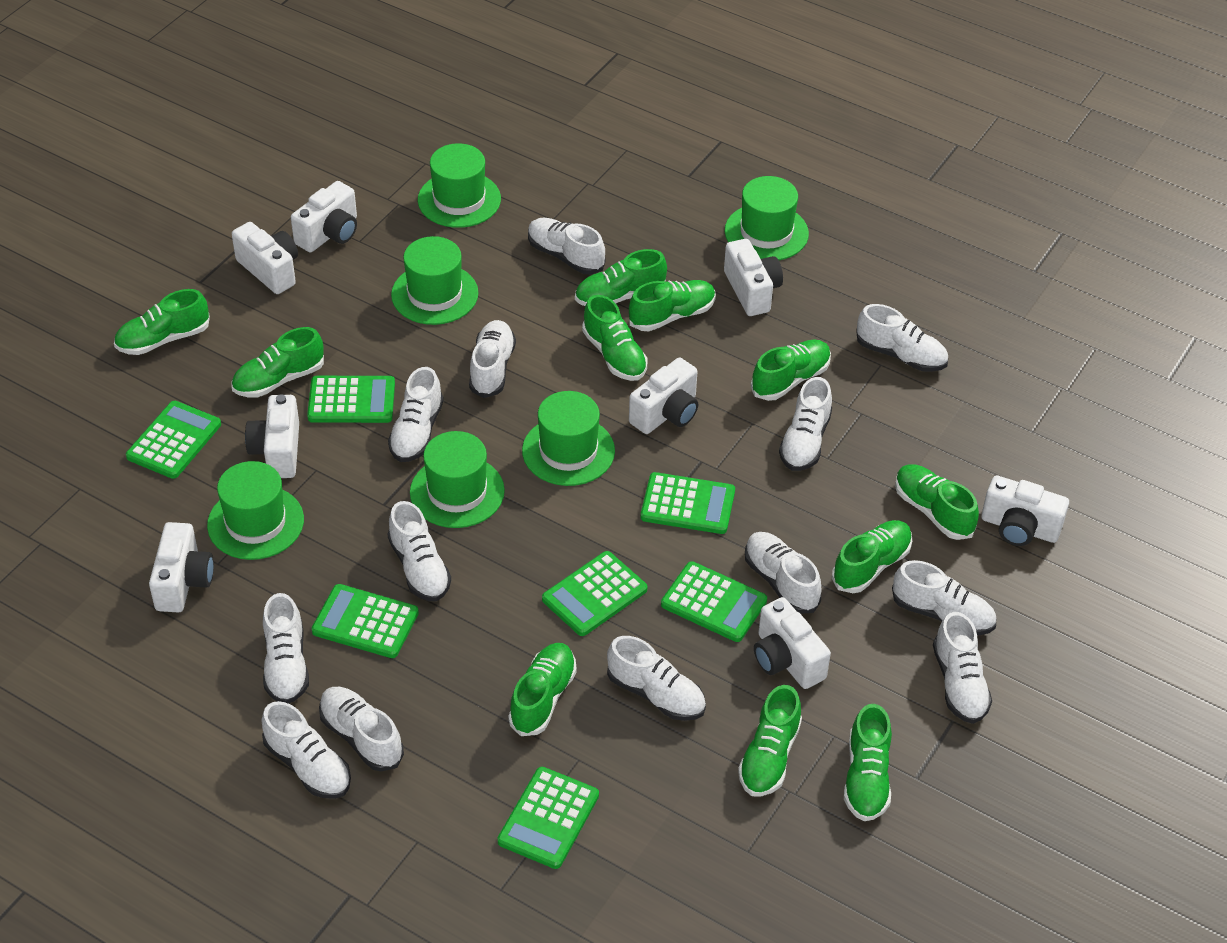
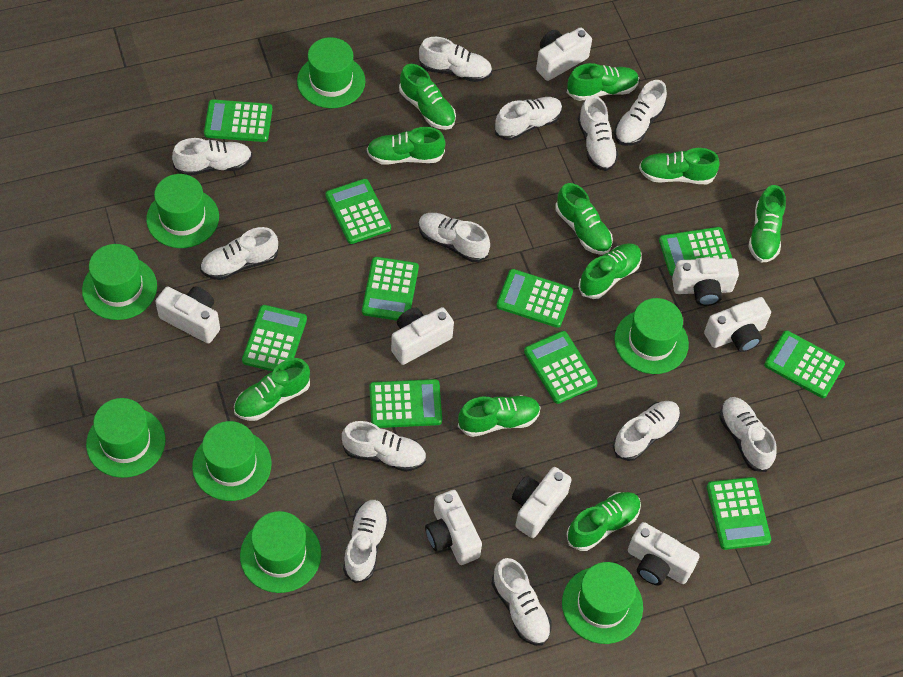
green calculator: 7 -> 10
green hat: 6 -> 8
green shoe: 11 -> 10
white shoe: 13 -> 12

